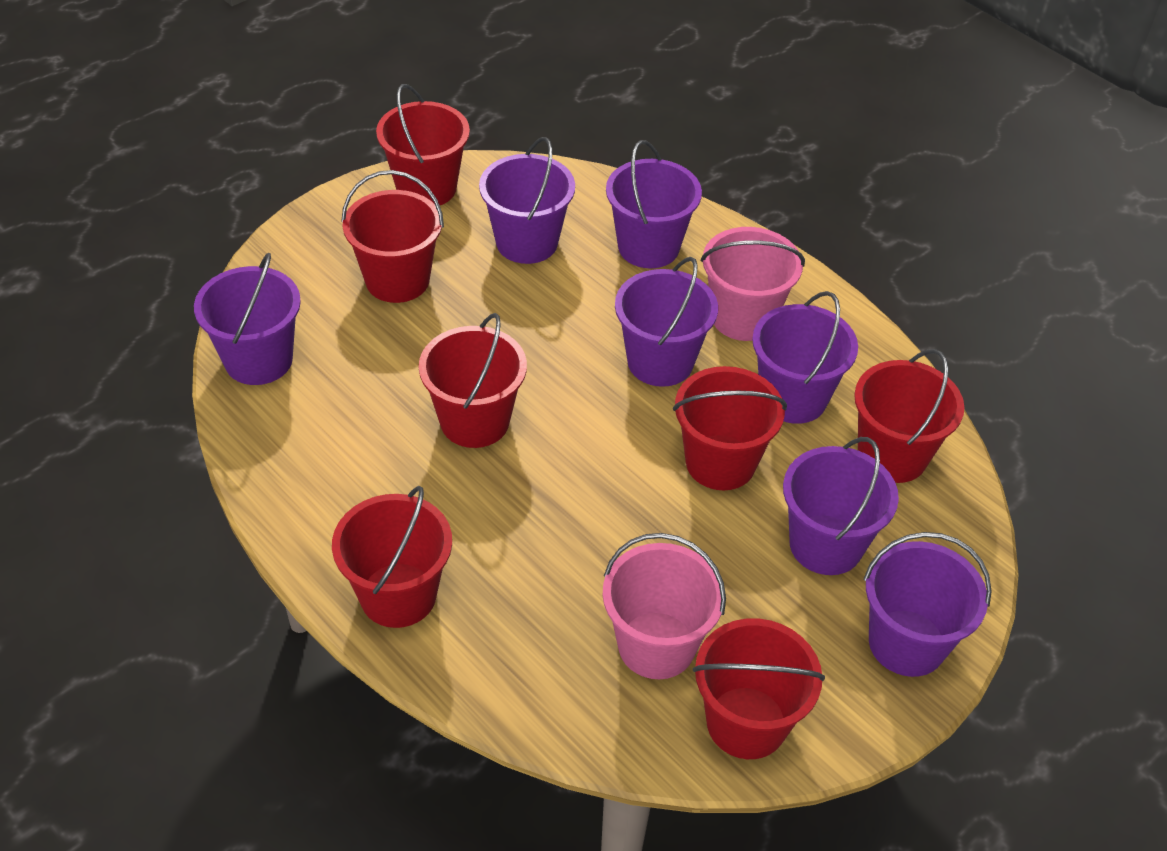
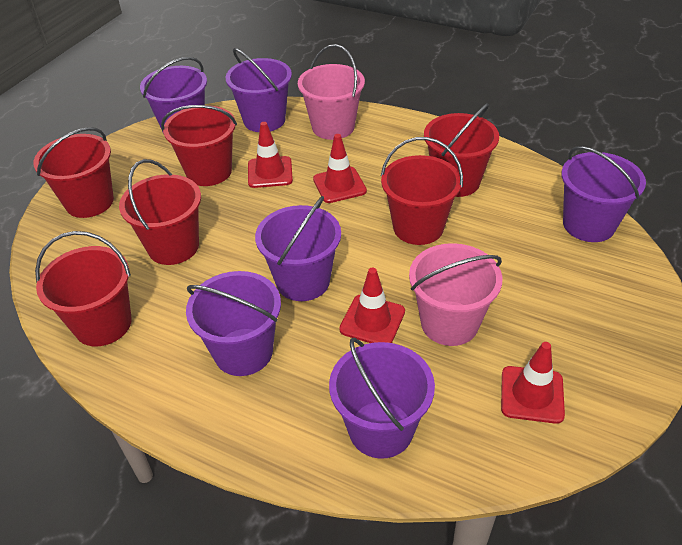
purple bucket: 7 -> 6
red bucket: 7 -> 6
red traffic cone: 0 -> 4

